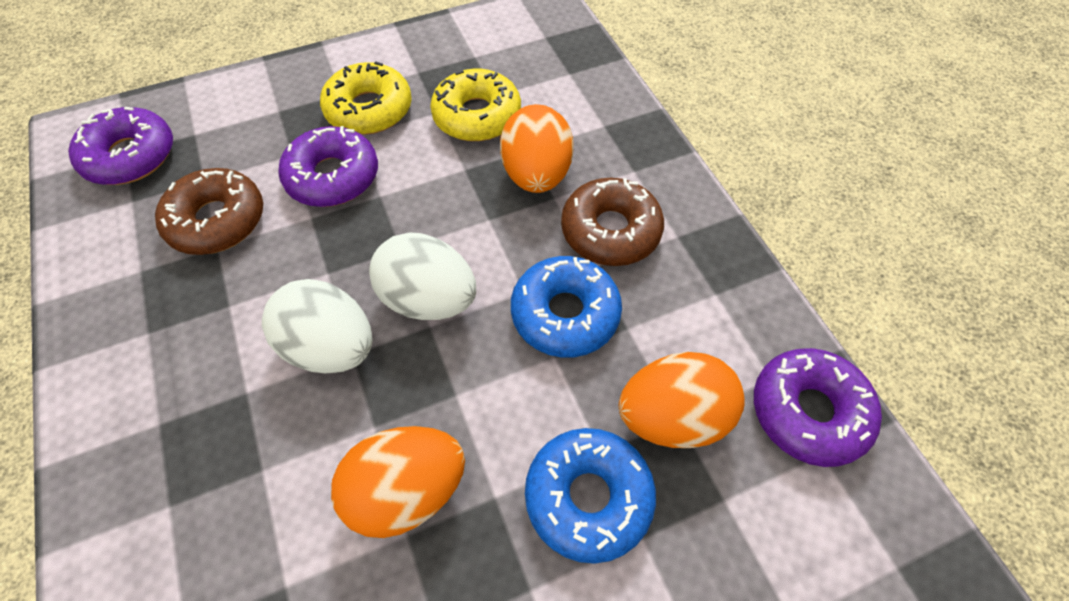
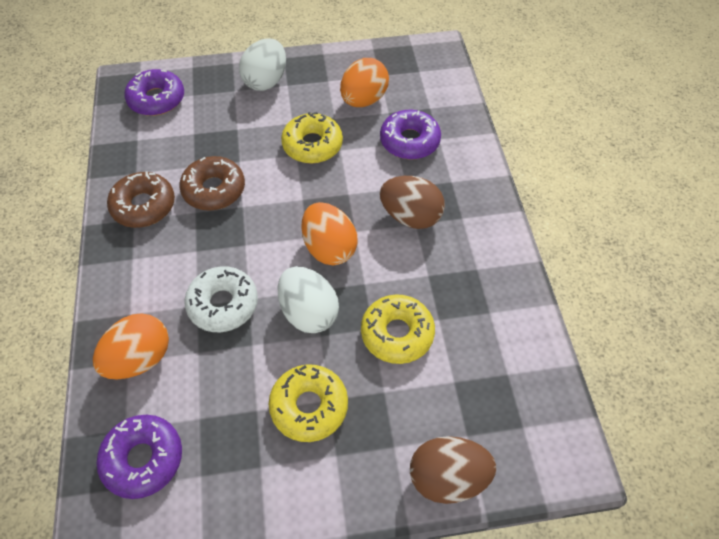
blue donut: 2 -> 0
brown egg: 0 -> 2
white donut: 0 -> 1
yellow donut: 2 -> 3

